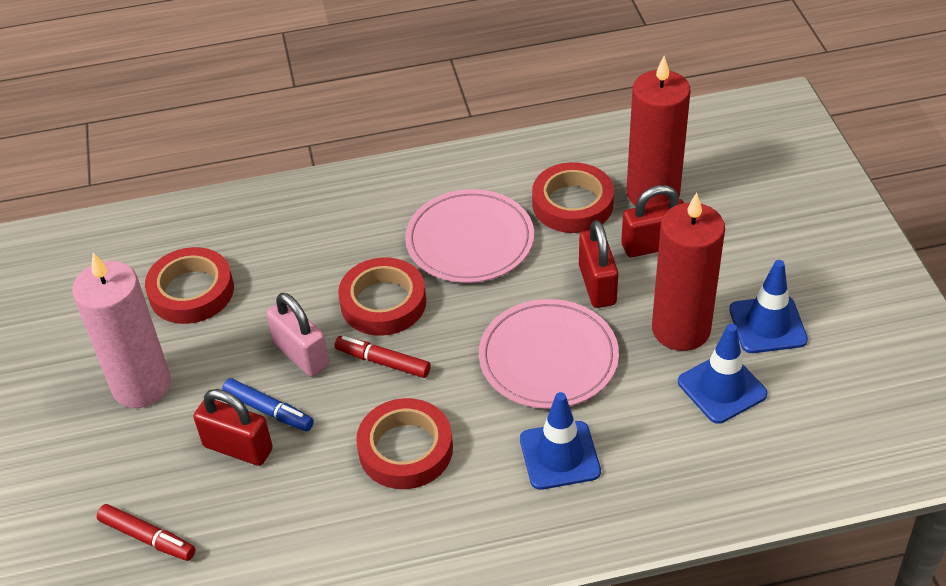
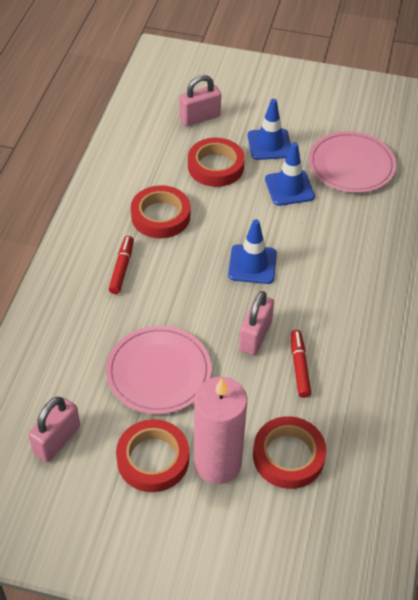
blue marker: 1 -> 0
pink padlock: 1 -> 3
red candle: 2 -> 0
red padlock: 3 -> 0

